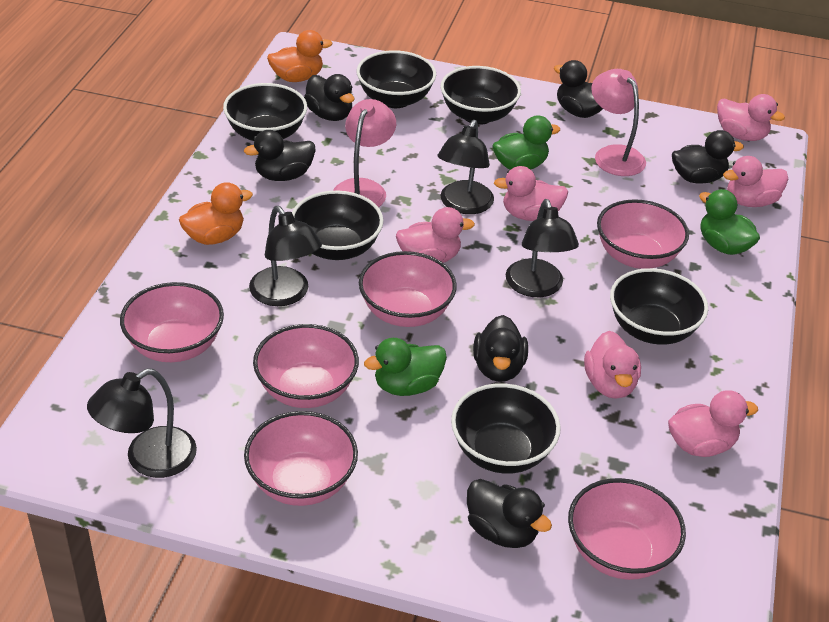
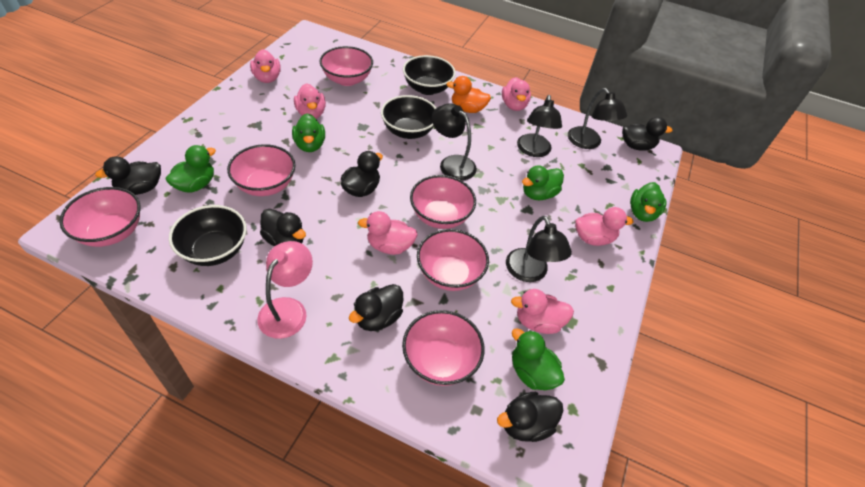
black bowl: 6 -> 3
green duck: 3 -> 5
orange duck: 2 -> 1
pink lamp: 2 -> 1

